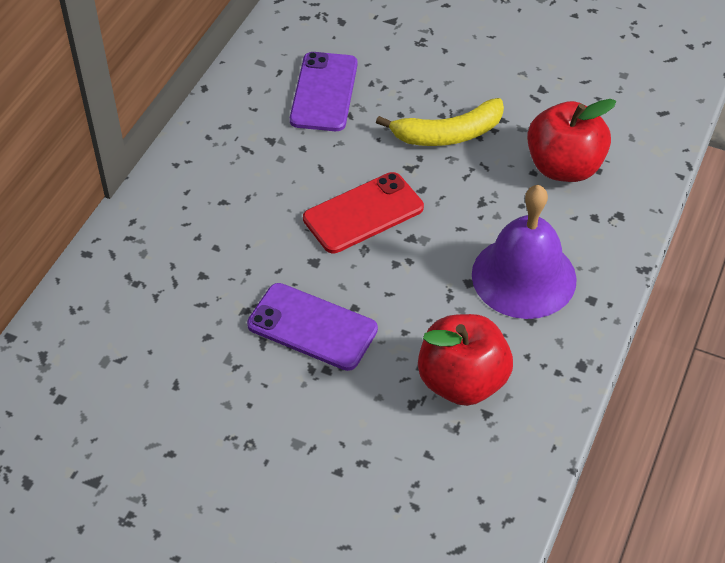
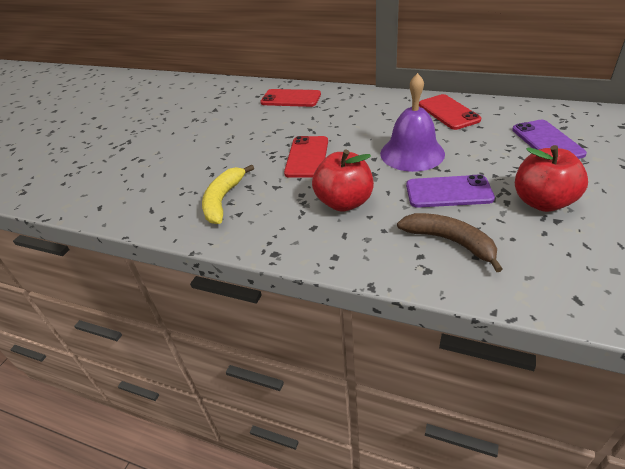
brown banana: 0 -> 1
red phone: 1 -> 3

